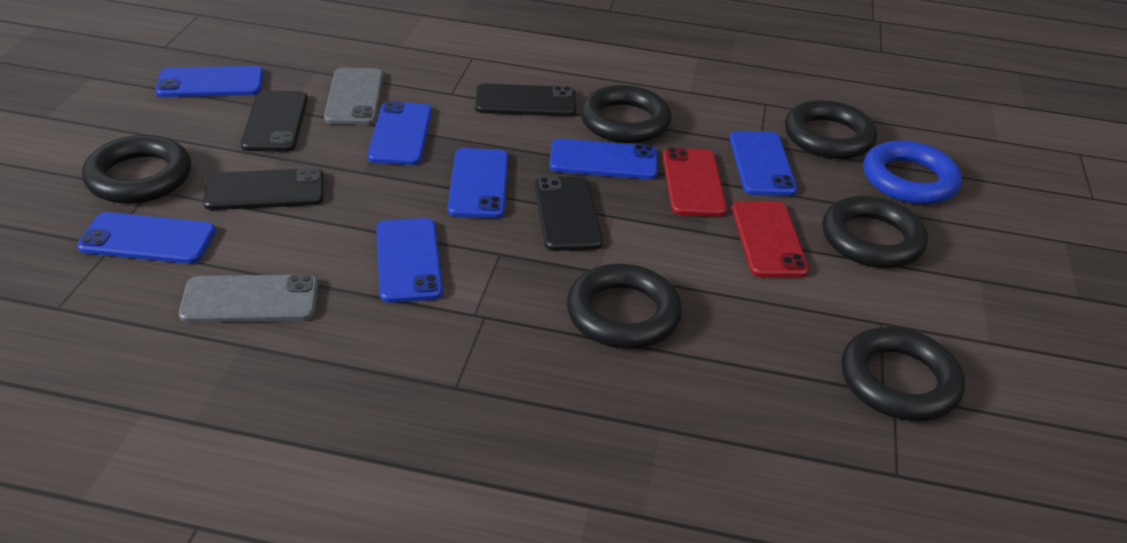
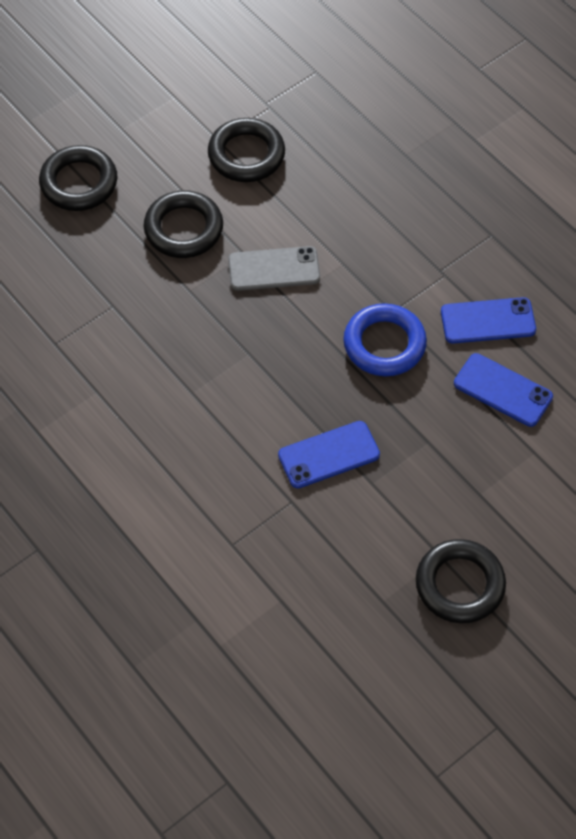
black phone: 4 -> 0
black ring: 6 -> 4
blue phone: 7 -> 3
grey phone: 2 -> 1
red phone: 2 -> 0

